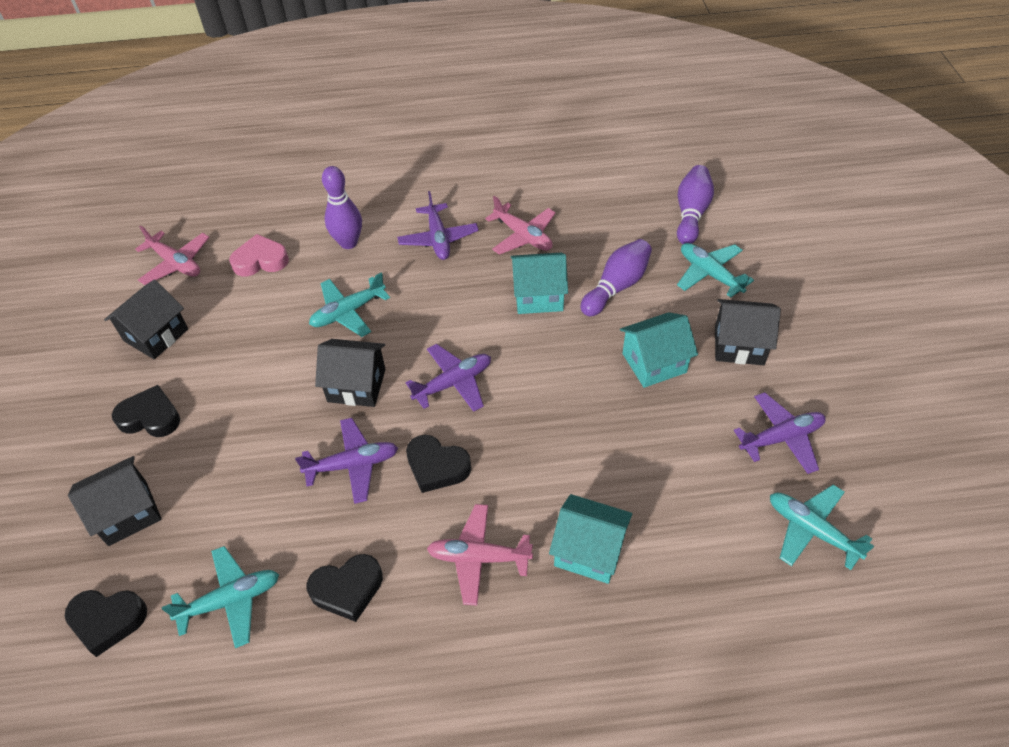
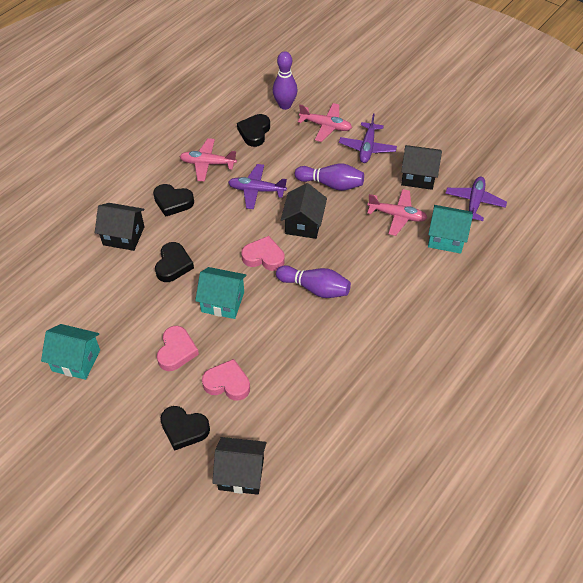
pink heart: 1 -> 3
purple plane: 4 -> 3
turquoise plane: 4 -> 0

